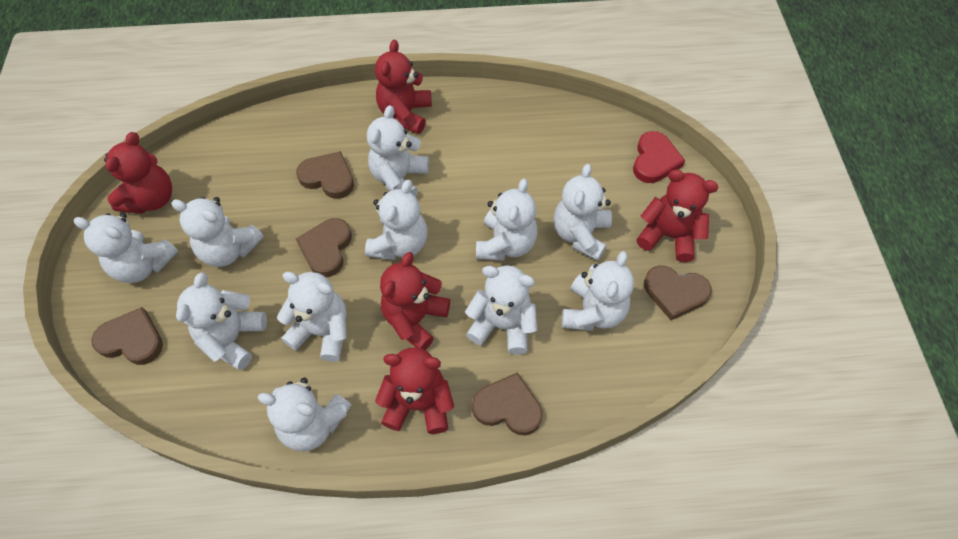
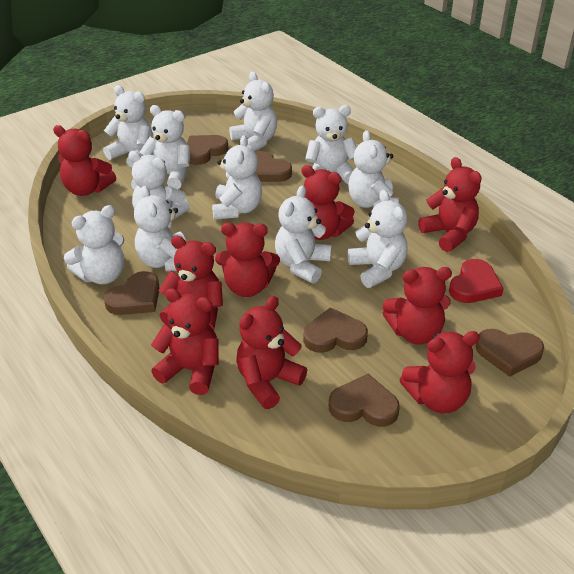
brown heart: 5 -> 6
red teddy bear: 5 -> 9

